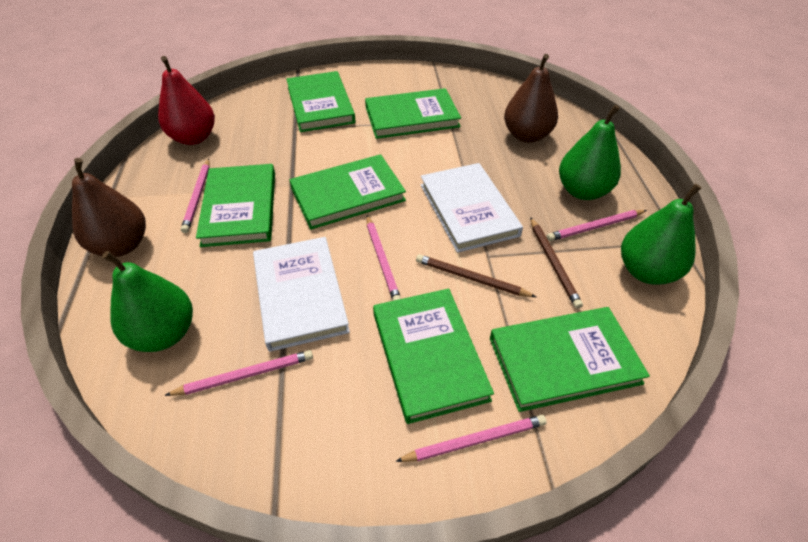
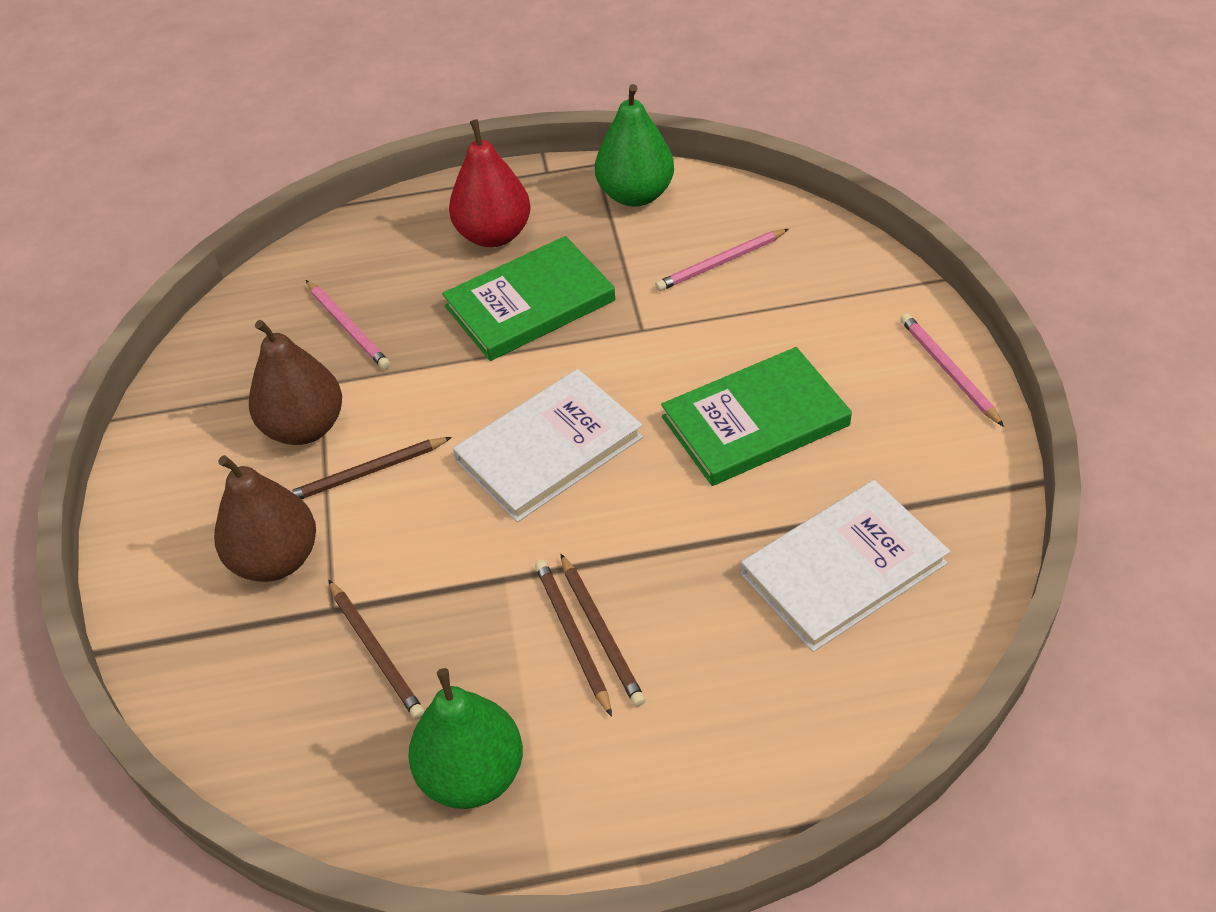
brown pencil: 2 -> 4
green book: 6 -> 2
green pear: 3 -> 2
pink pencil: 5 -> 3

